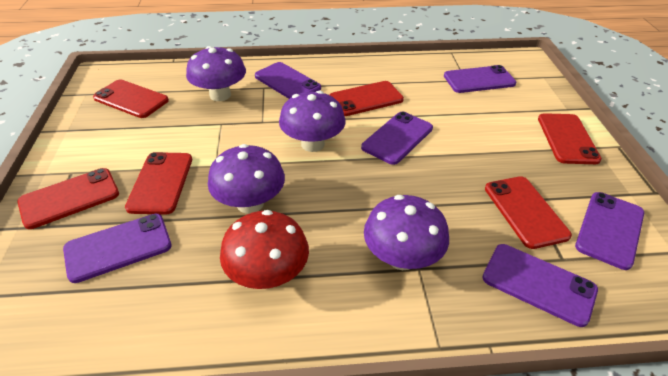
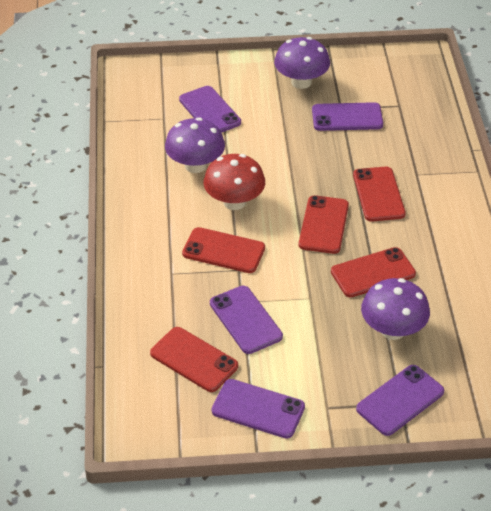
purple mushroom: 4 -> 3
purple phone: 6 -> 5
red phone: 6 -> 5

